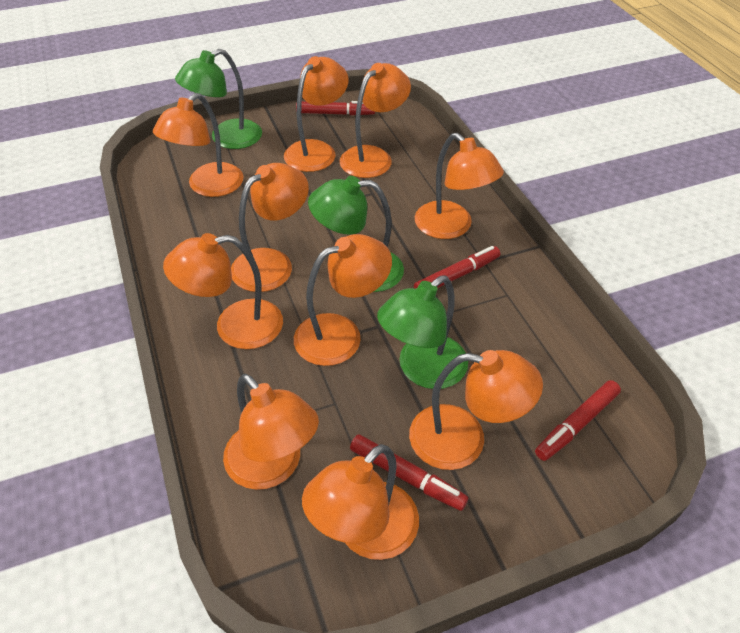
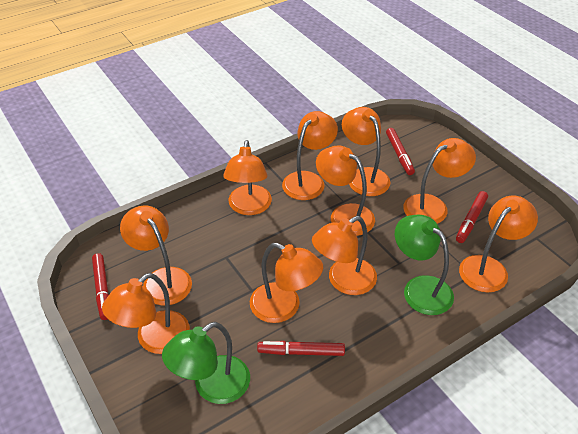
green lamp: 3 -> 2

